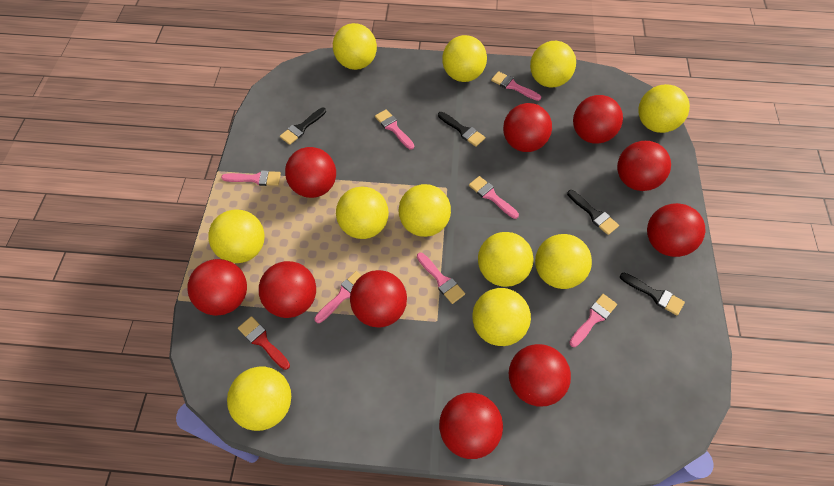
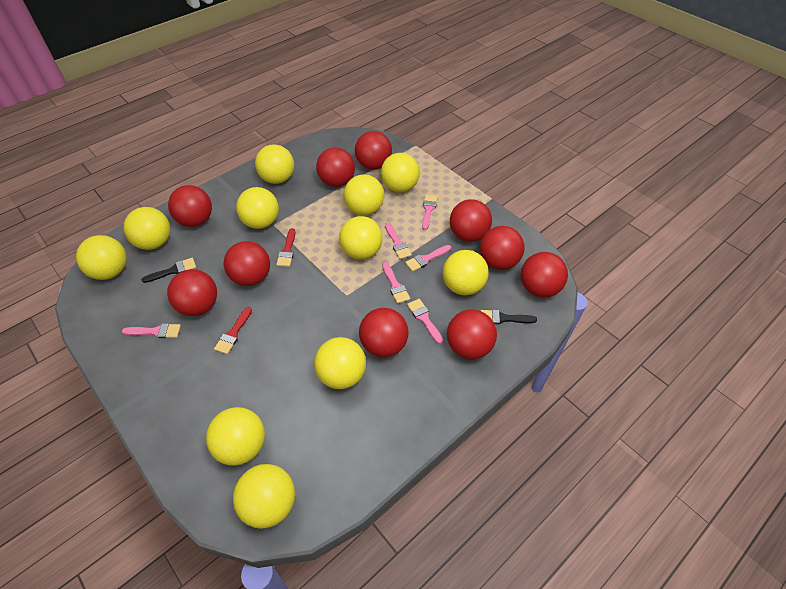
black brush: 4 -> 2
pink brush: 7 -> 6
red brush: 1 -> 2

